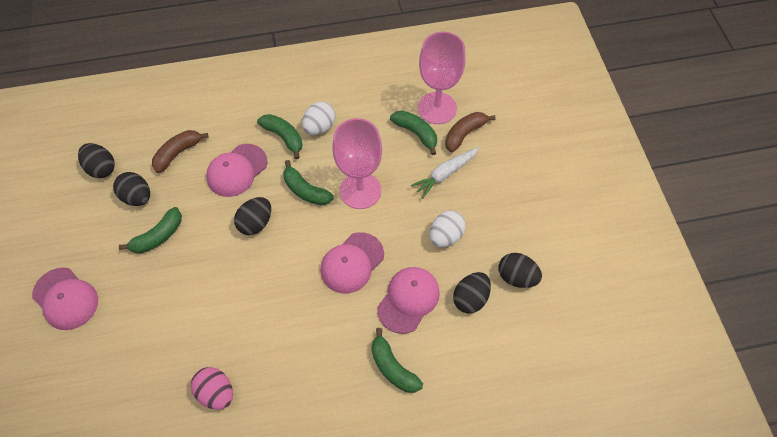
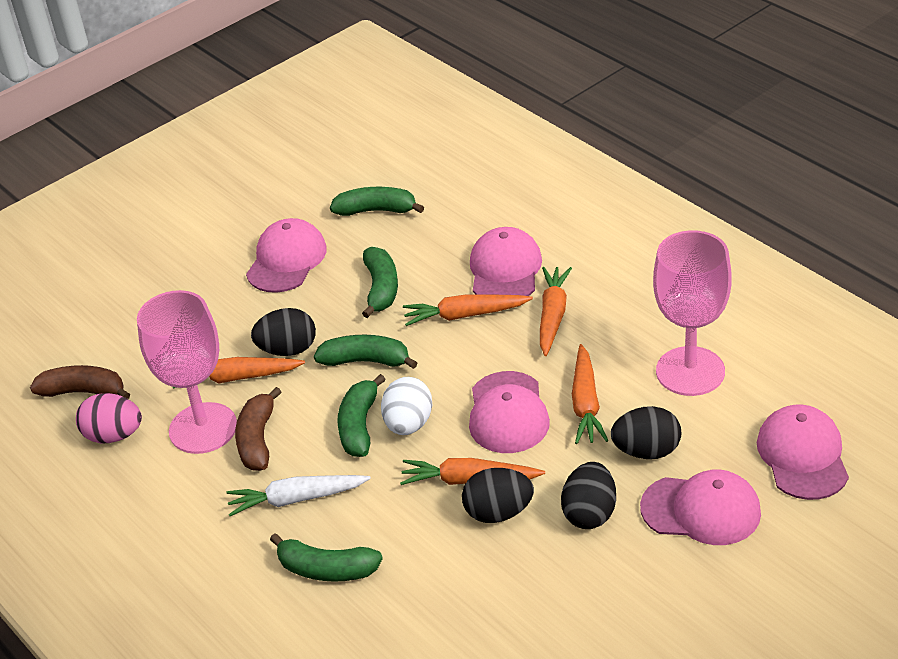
black egg: 5 -> 4
orange carrot: 0 -> 5
pink cap: 4 -> 5
white egg: 2 -> 1

